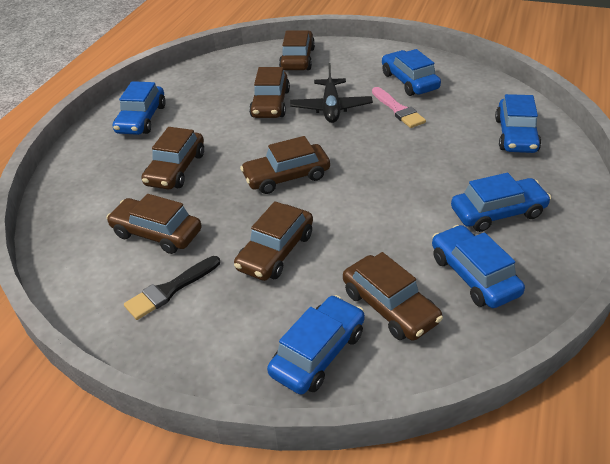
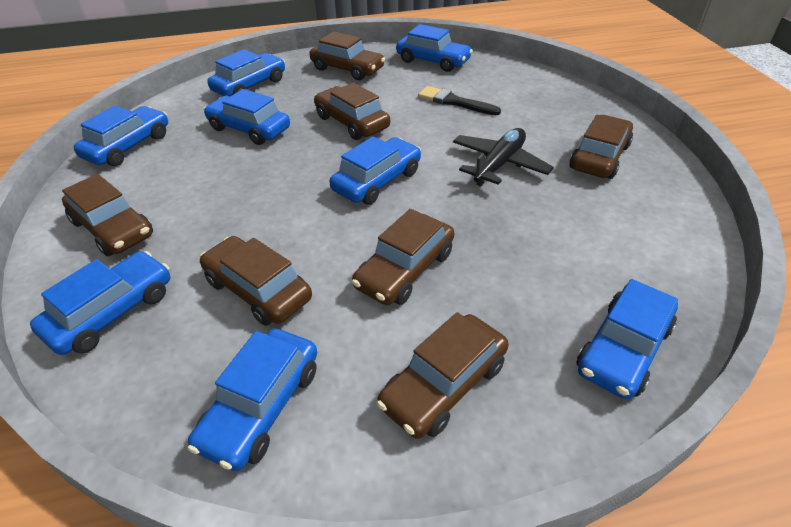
blue car: 6 -> 8
pink brush: 1 -> 0

